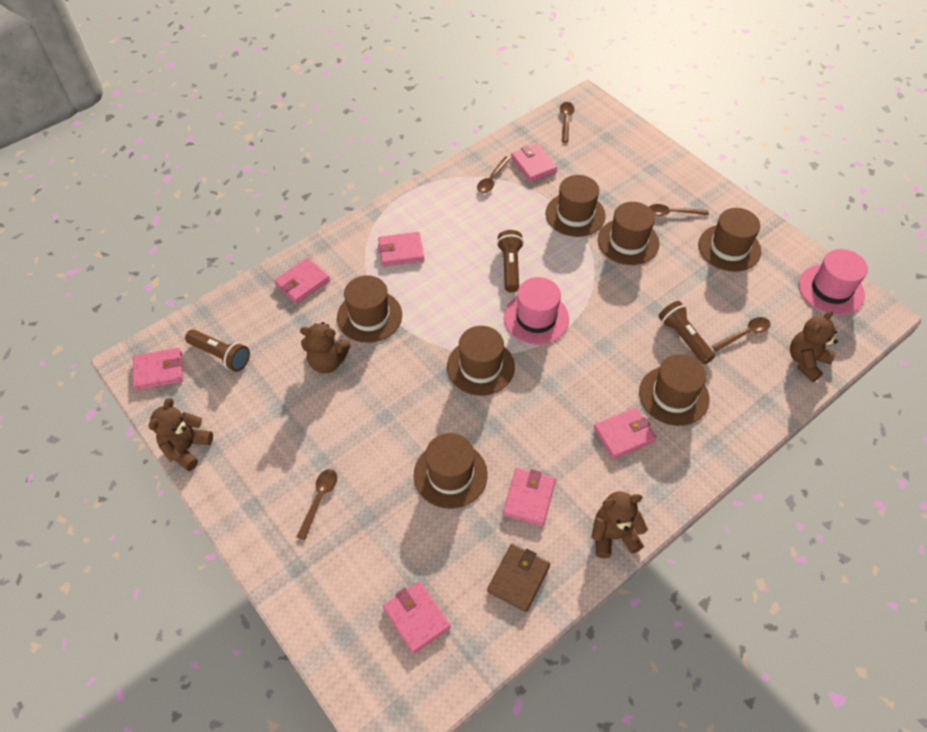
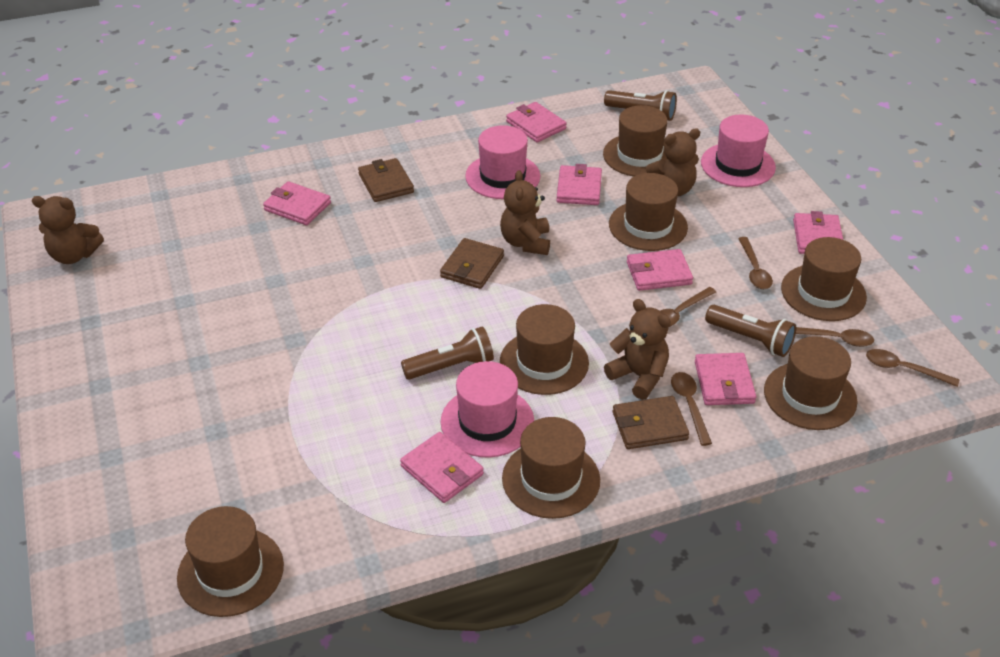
brown wallet: 1 -> 3
pink hat: 2 -> 3

